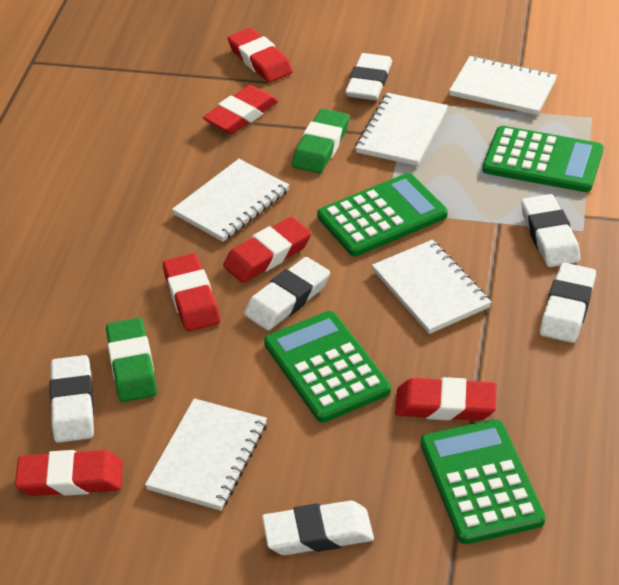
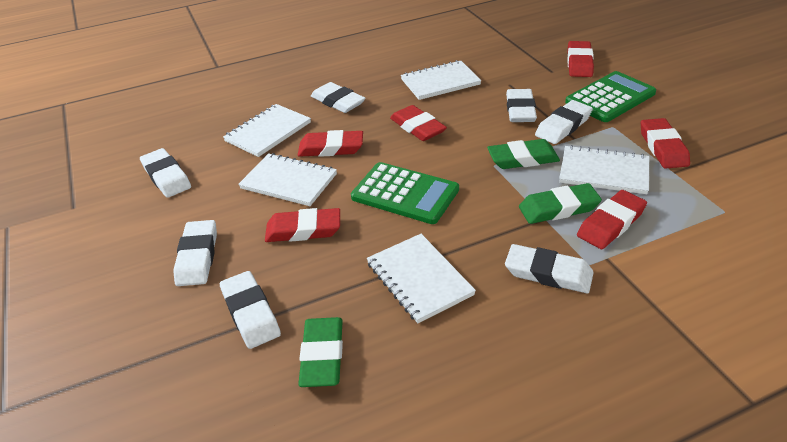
green calculator: 4 -> 2
green eraser: 2 -> 3
white eraser: 6 -> 7

